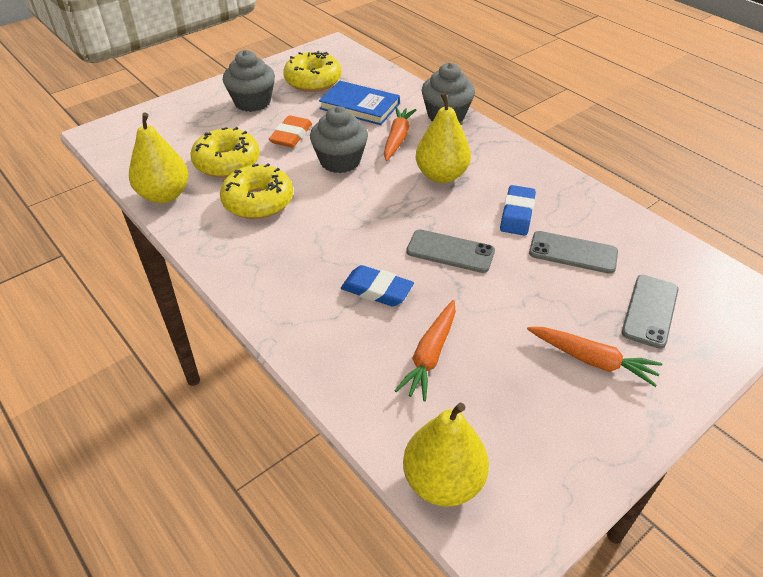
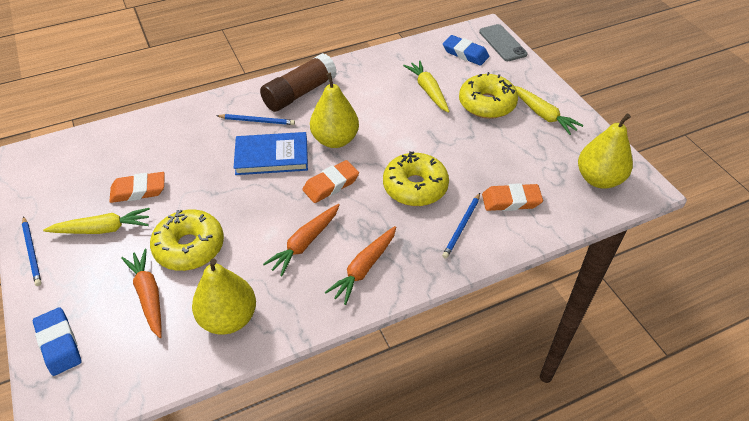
blue pencil: 0 -> 3
brown glue stick: 0 -> 1
grey cupcake: 3 -> 0
grey phone: 3 -> 1
orange eraser: 1 -> 3
yellow carrot: 0 -> 3

